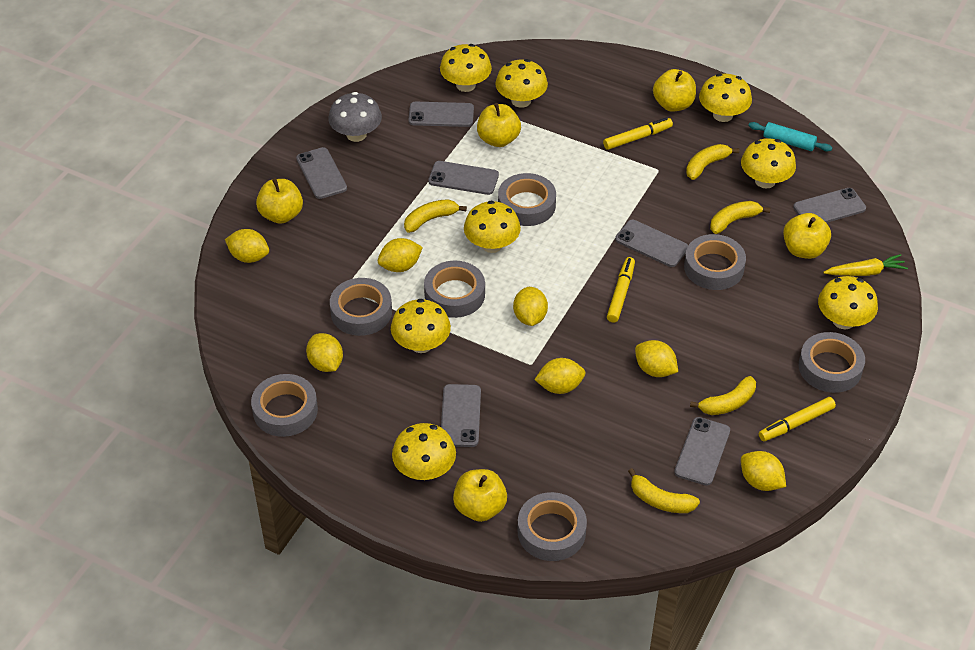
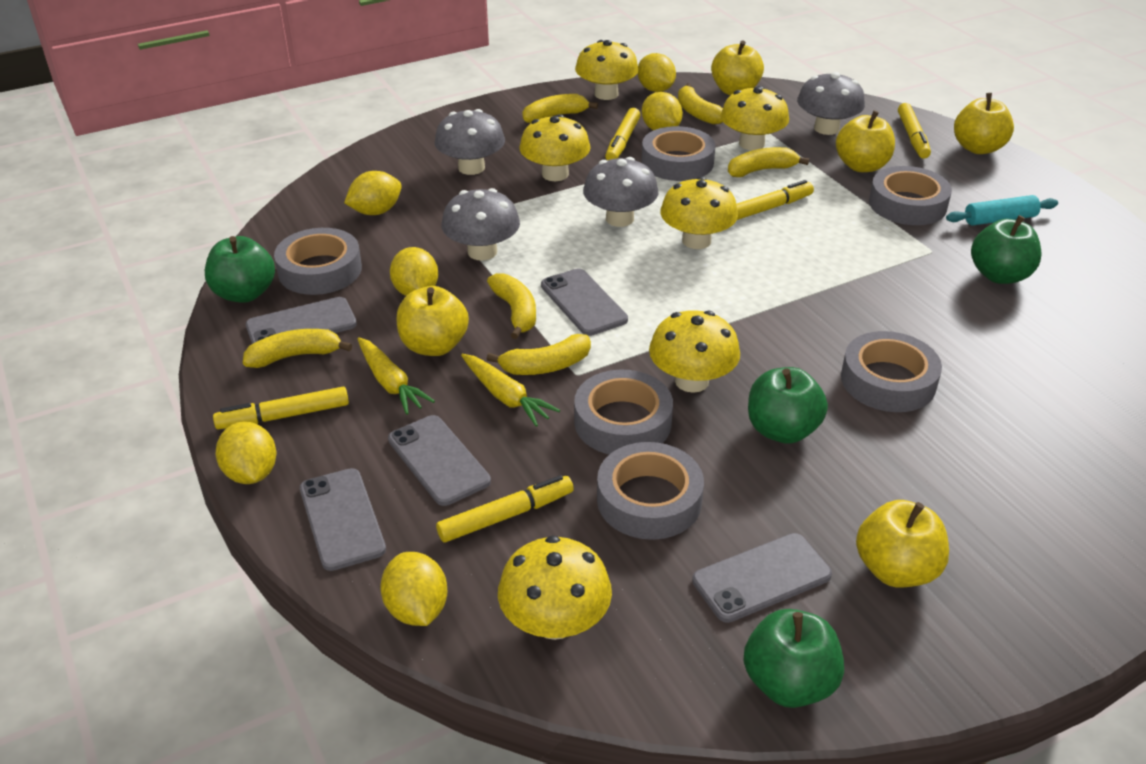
green apple: 0 -> 4
grey mushroom: 1 -> 4
grey phone: 7 -> 5
grey tape: 7 -> 6
yellow banana: 5 -> 6
yellow carrot: 1 -> 2
yellow lemon: 7 -> 6
yellow marker: 3 -> 5
yellow mushroom: 8 -> 6

